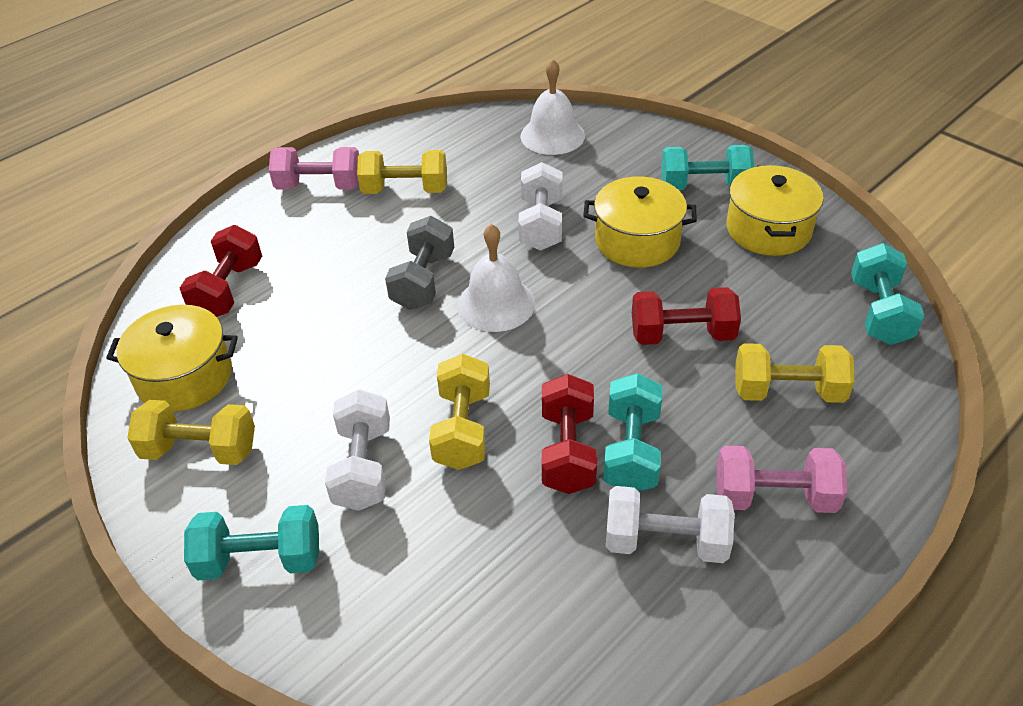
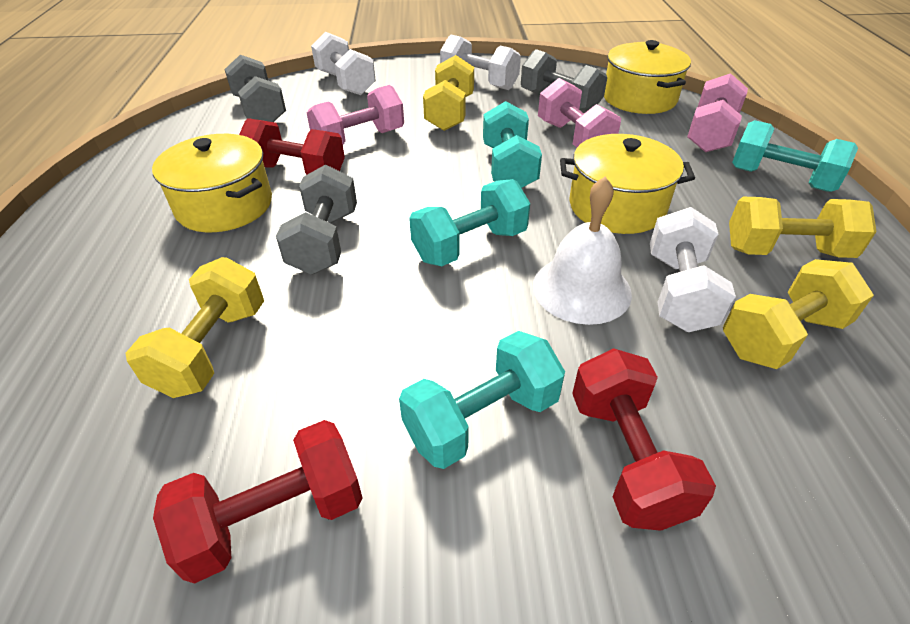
grey dumbbell: 1 -> 3
pink dumbbell: 2 -> 3
white bell: 2 -> 1

